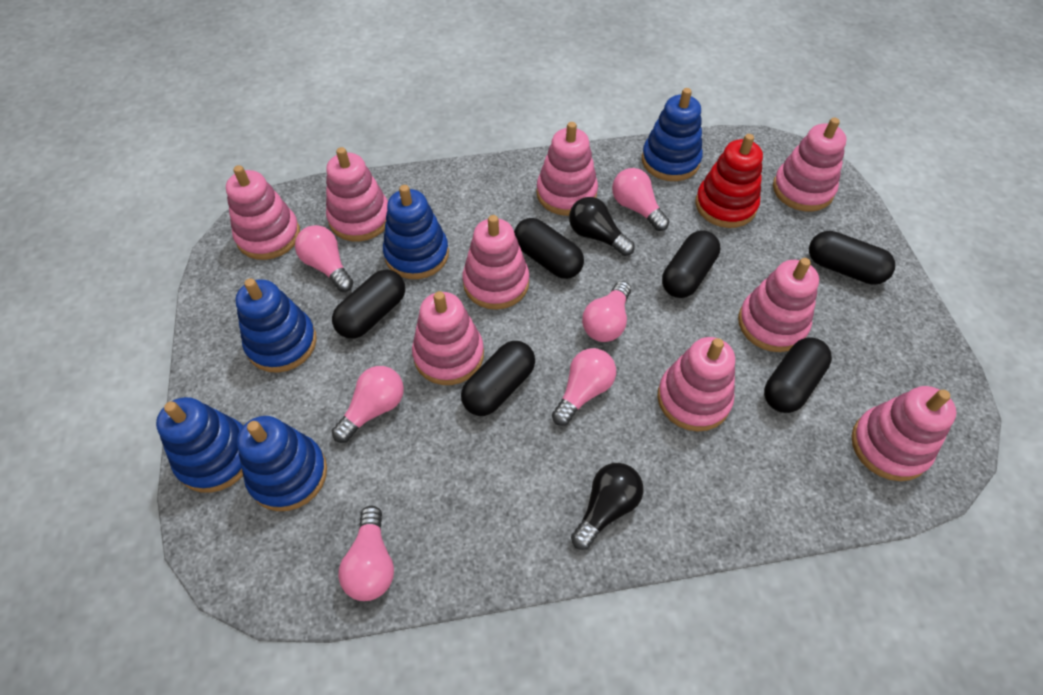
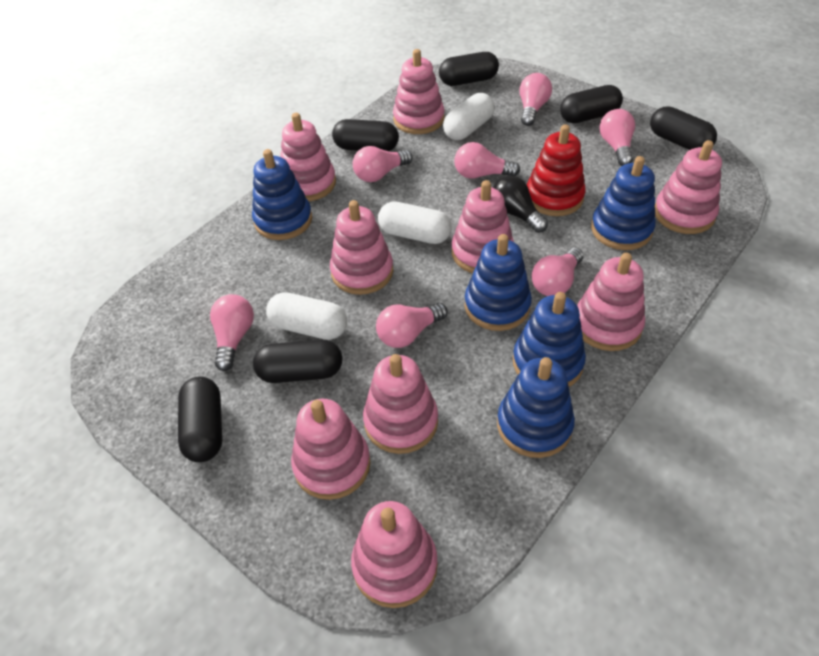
black light bulb: 2 -> 1
pink light bulb: 6 -> 7
white capsule: 0 -> 3

